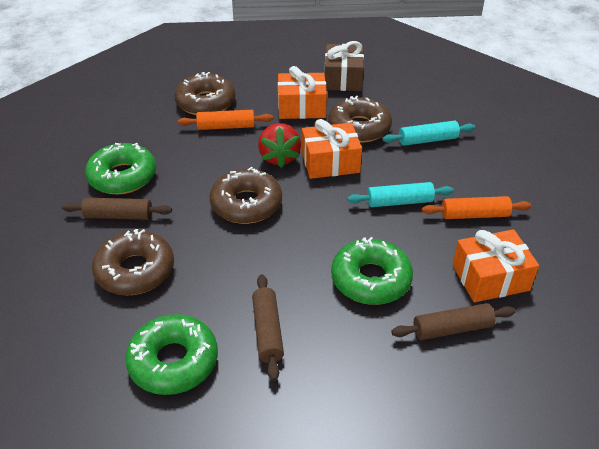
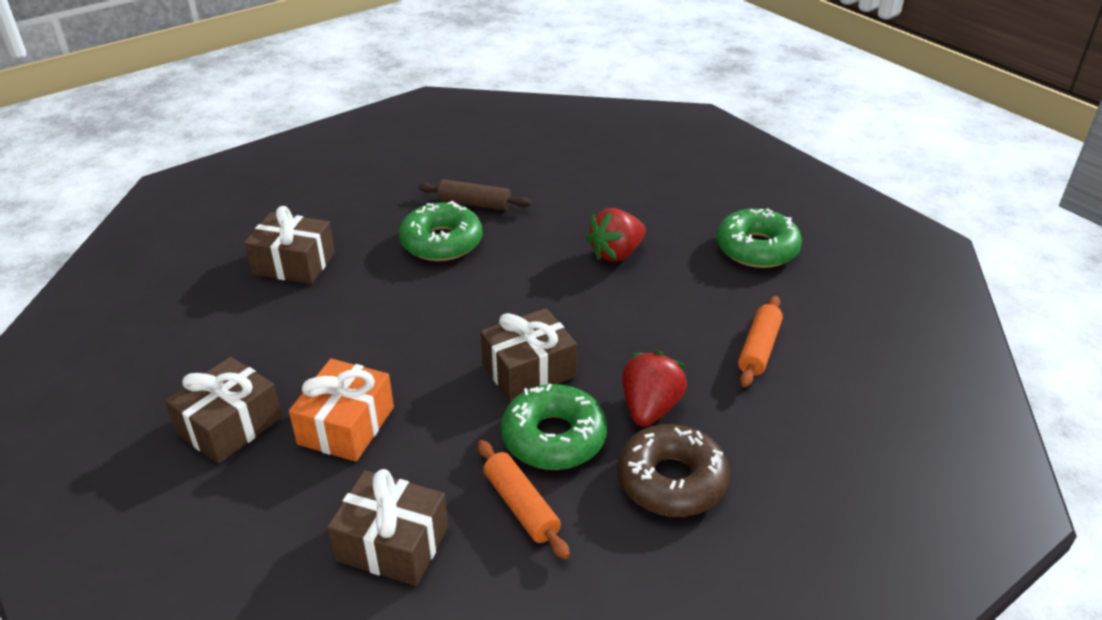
brown donut: 4 -> 1
brown gift: 1 -> 4
brown rolling pin: 3 -> 1
orange gift: 3 -> 1
red strawberry: 1 -> 2
turquoise rolling pin: 2 -> 0

